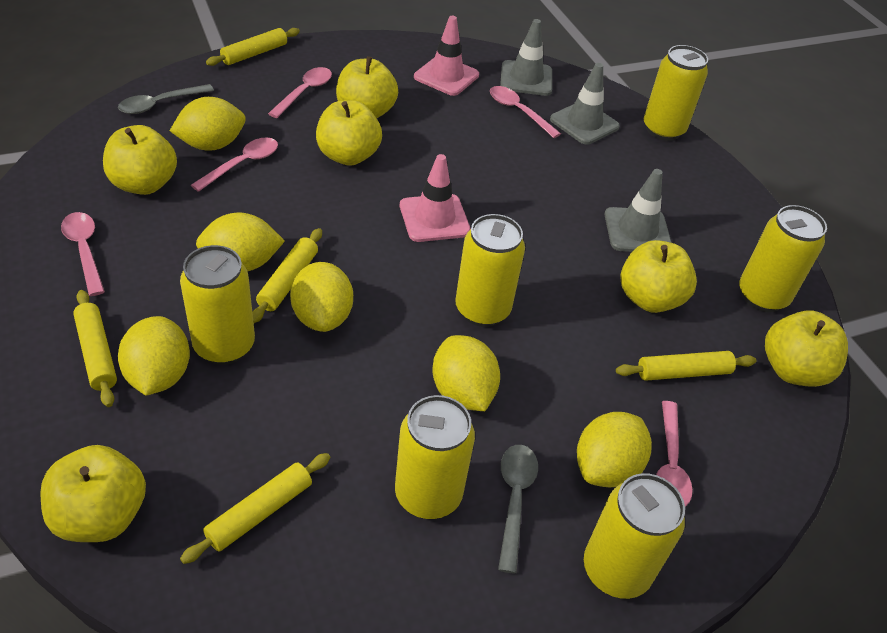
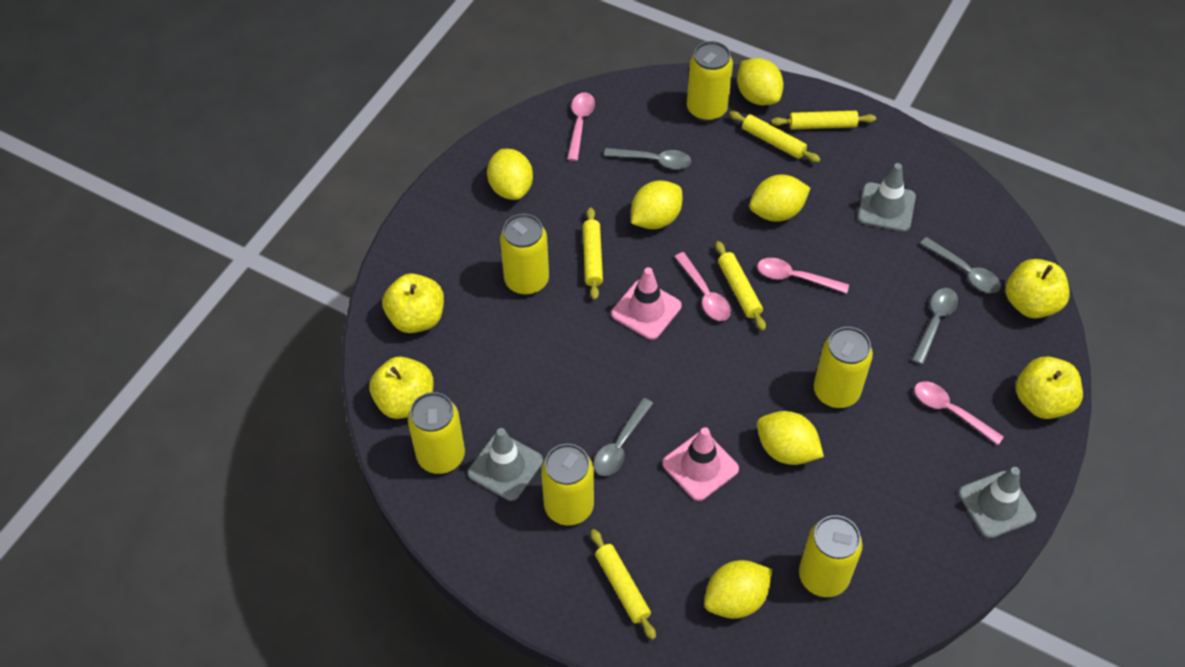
grey spoon: 2 -> 4
pink spoon: 5 -> 4
yellow apple: 6 -> 4

